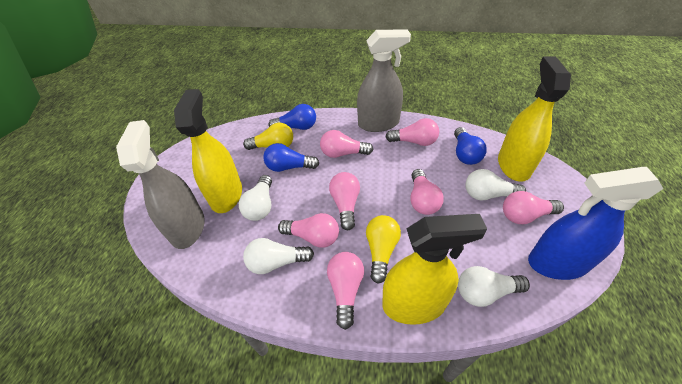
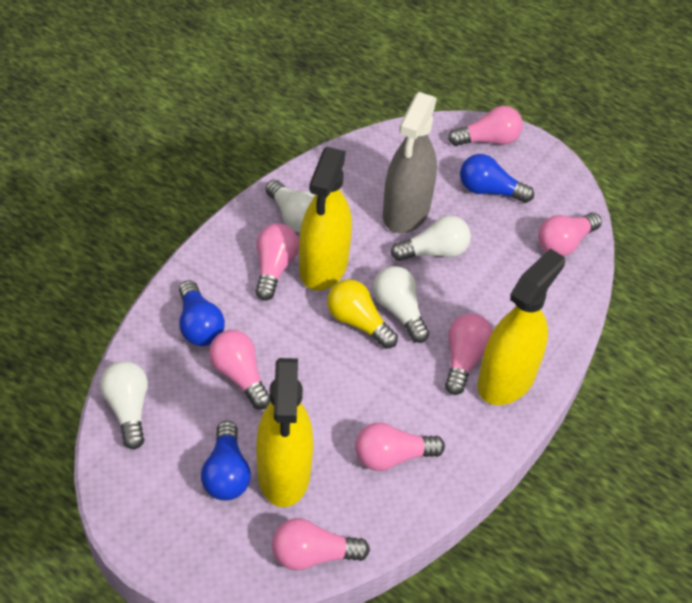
blue spray bottle: 1 -> 0
grey spray bottle: 2 -> 1
yellow light bulb: 2 -> 1

